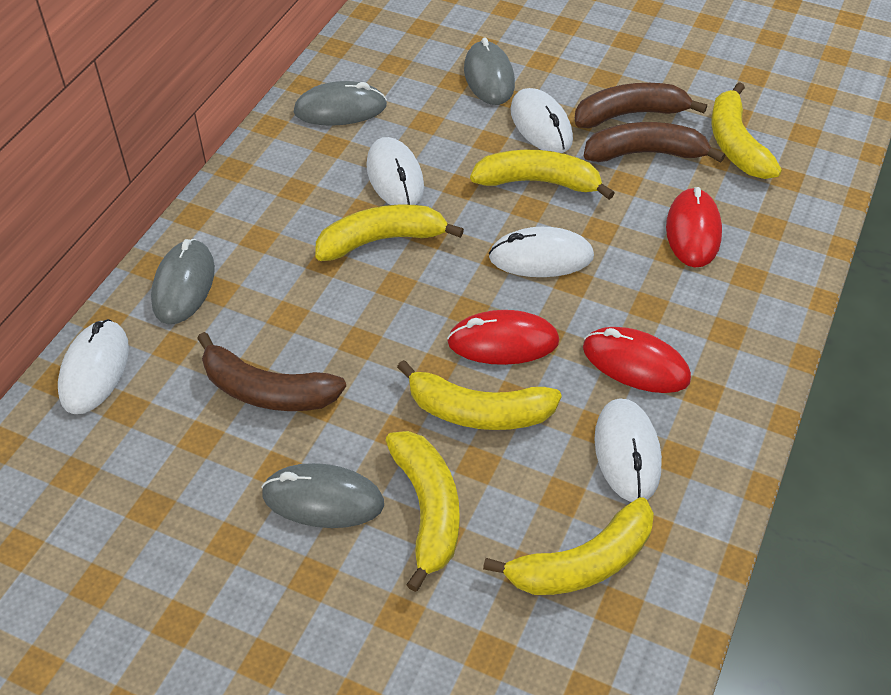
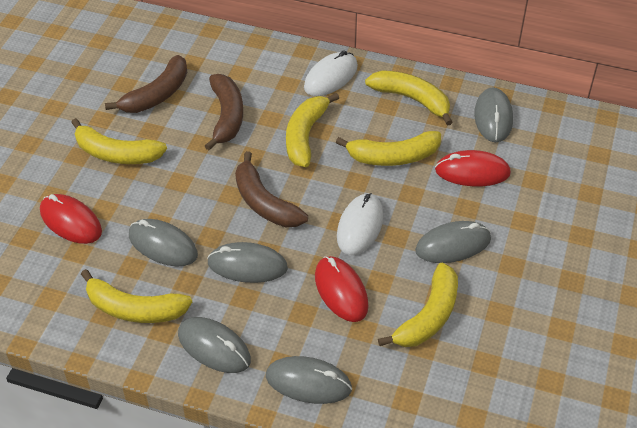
grey mouse: 4 -> 6
white mouse: 5 -> 2

